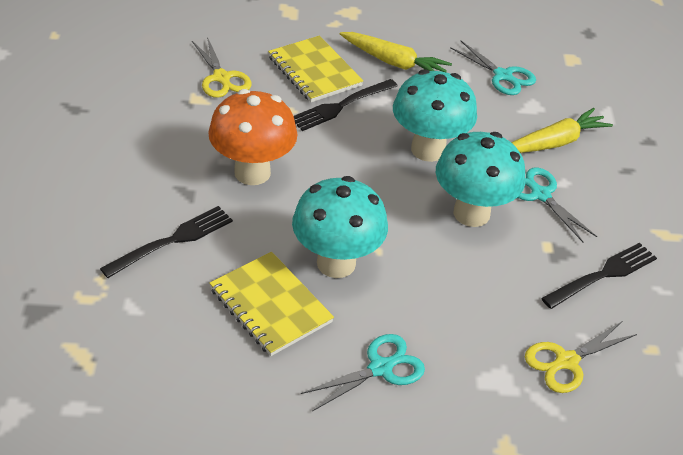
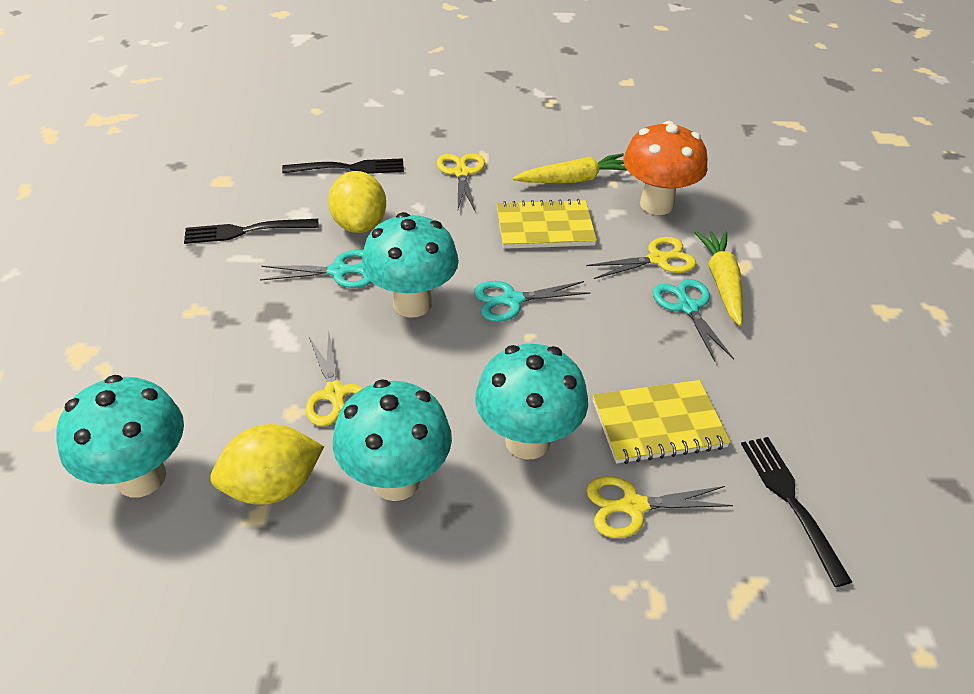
turquoise mushroom: 3 -> 4
yellow lemon: 0 -> 2
yellow scissors: 2 -> 4

